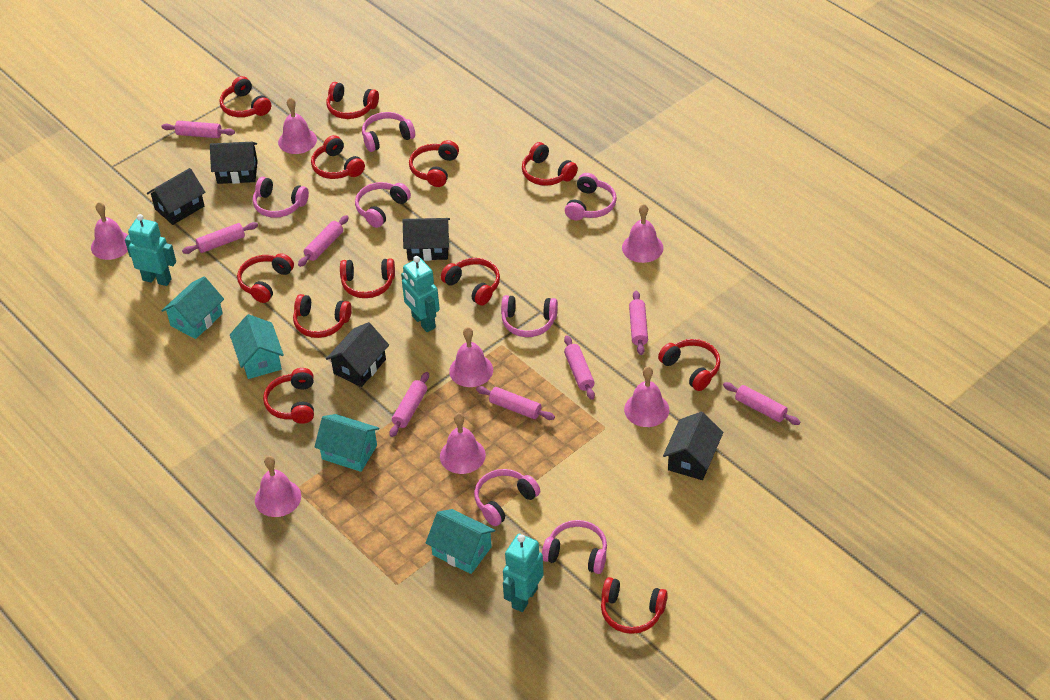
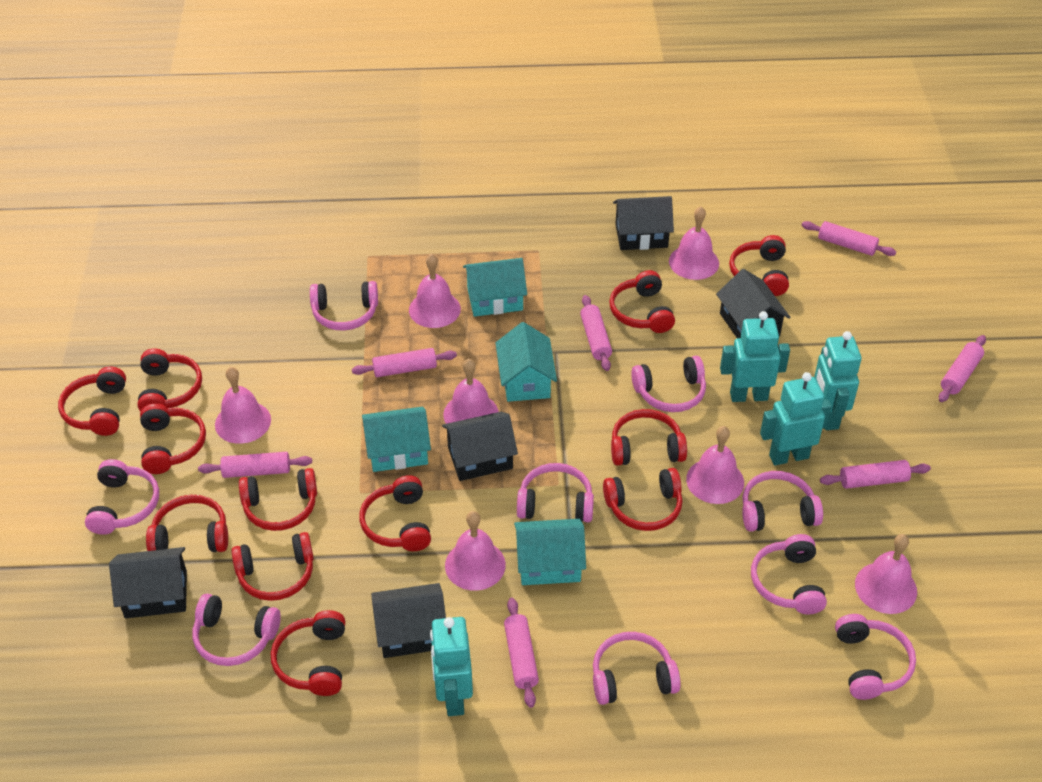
pink headphones: 7 -> 9
pink rolling pin: 8 -> 7
turquoise robot: 3 -> 4

